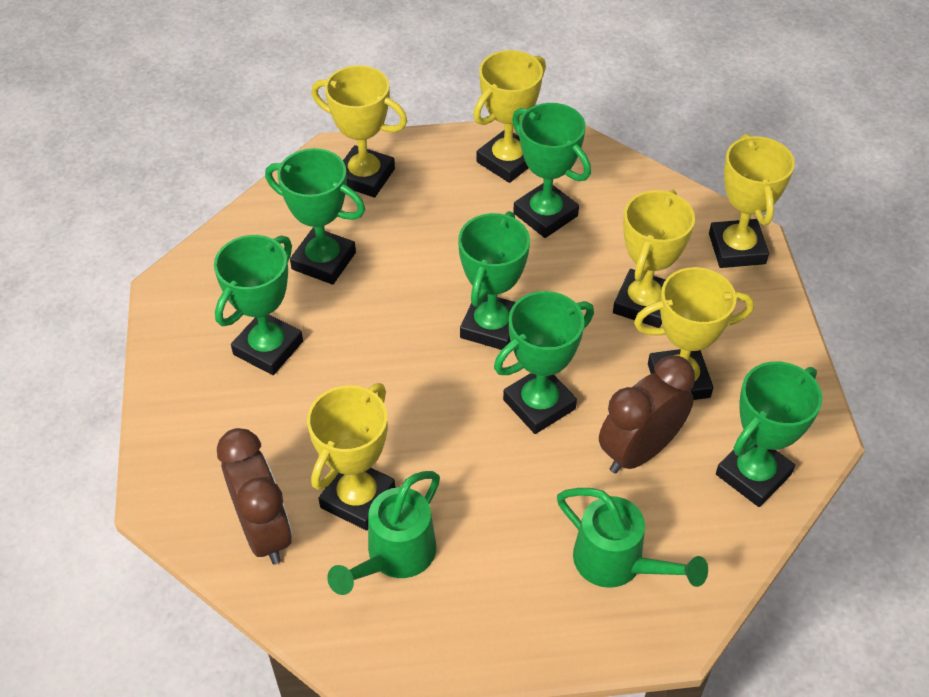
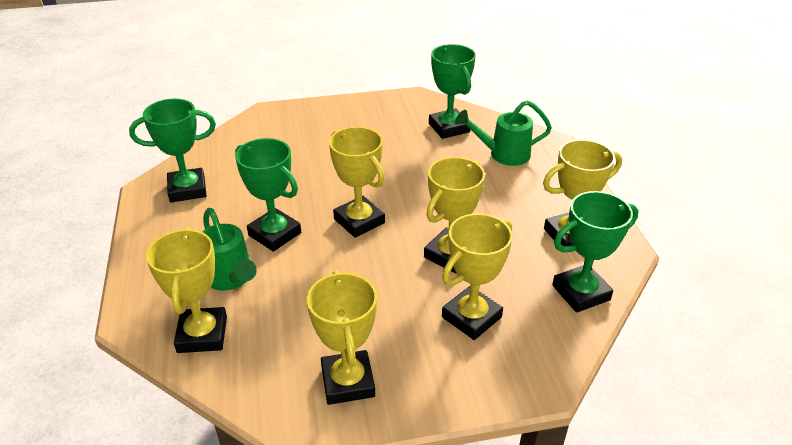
brown clock: 2 -> 0
green trophy: 6 -> 4

